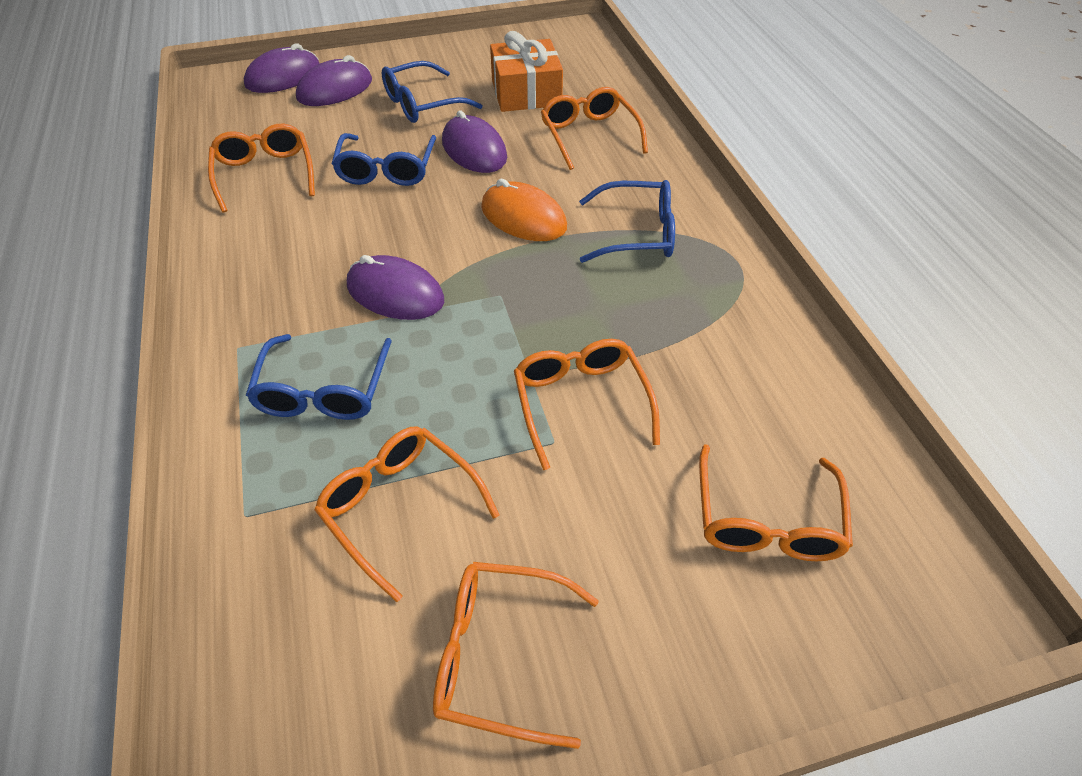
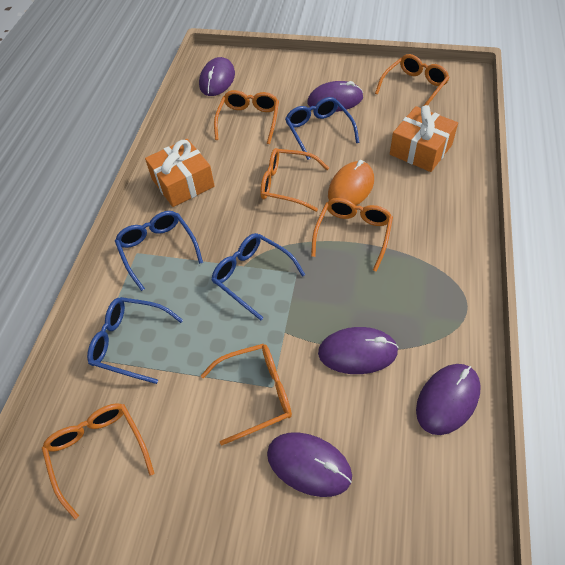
orange gift: 1 -> 2
purple mouse: 4 -> 5

